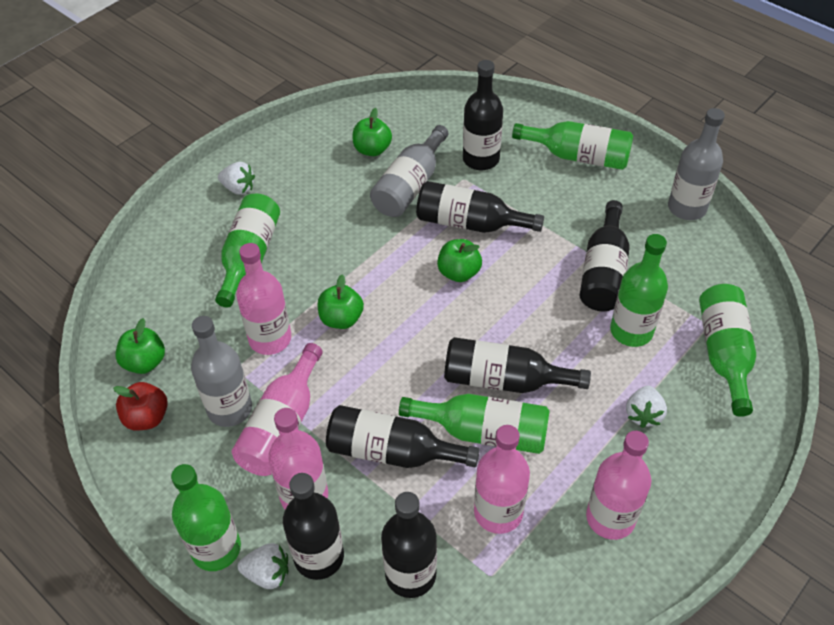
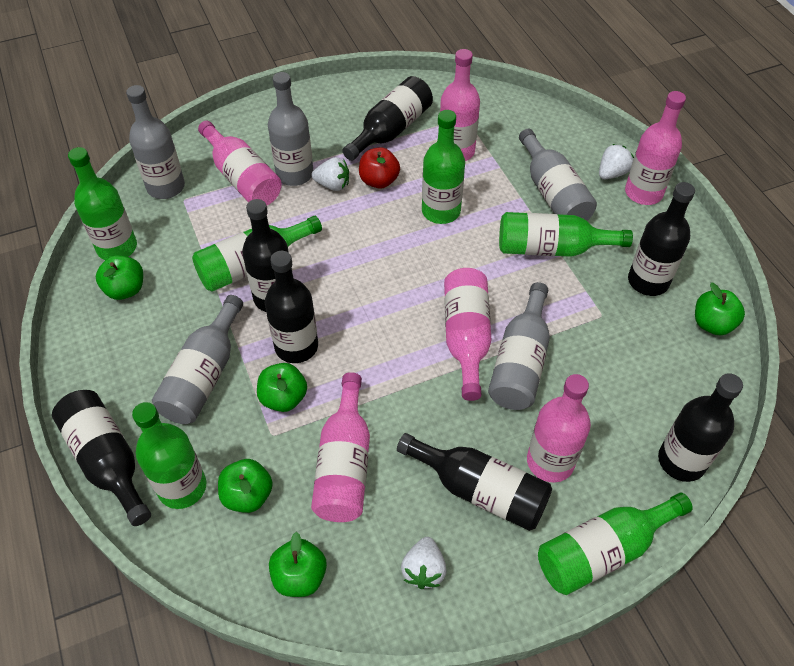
green apple: 4 -> 5
grey bottle: 3 -> 5
pink bottle: 5 -> 6

